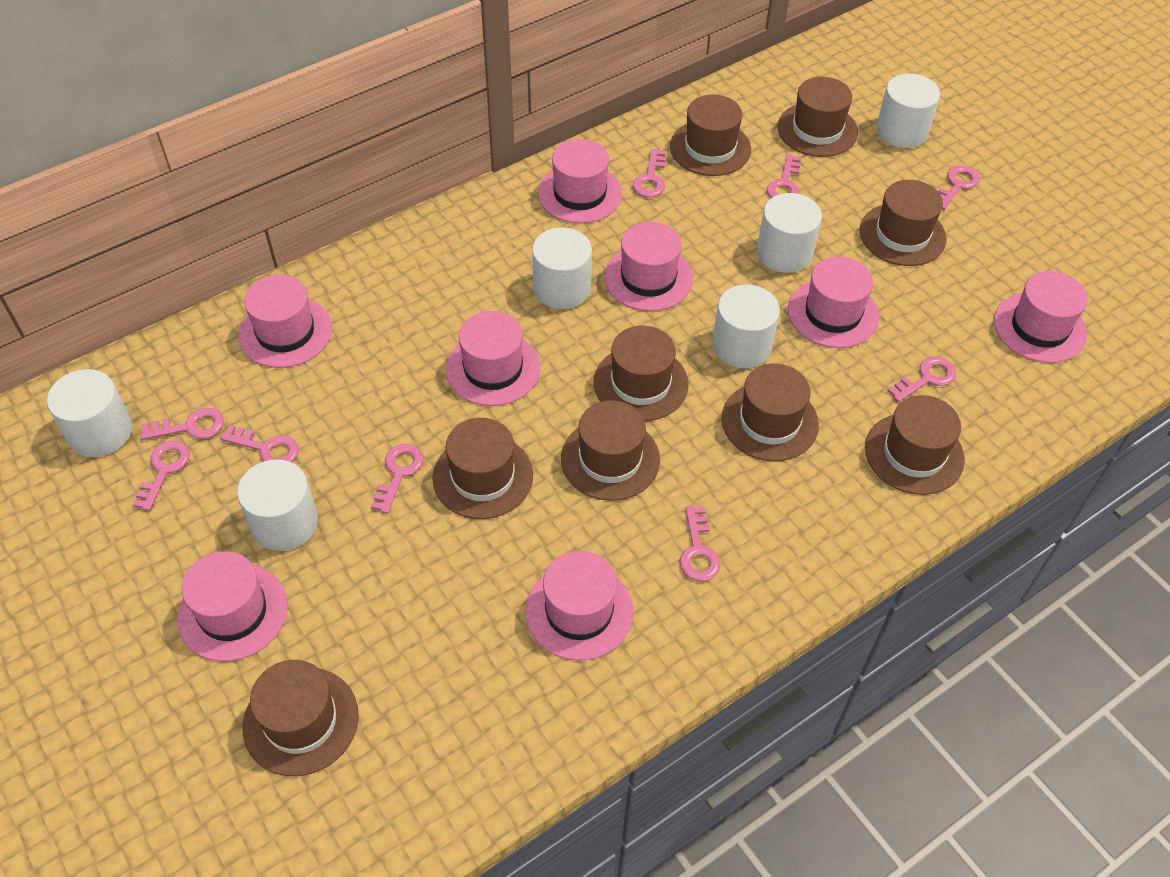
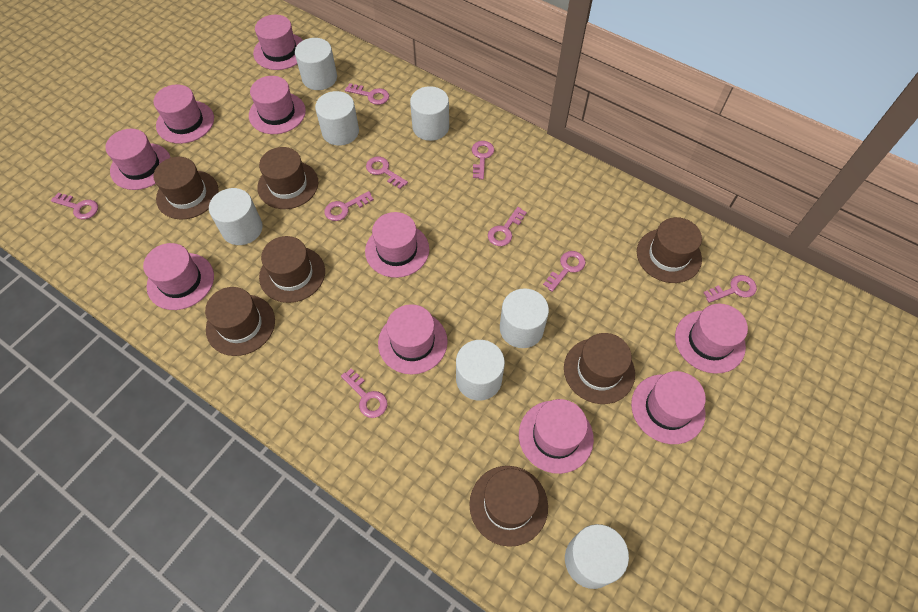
brown hat: 9 -> 7
pink hat: 8 -> 10
white cylinder: 6 -> 7

